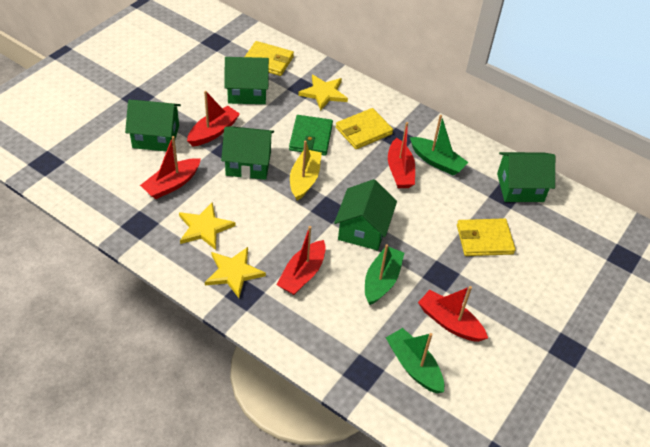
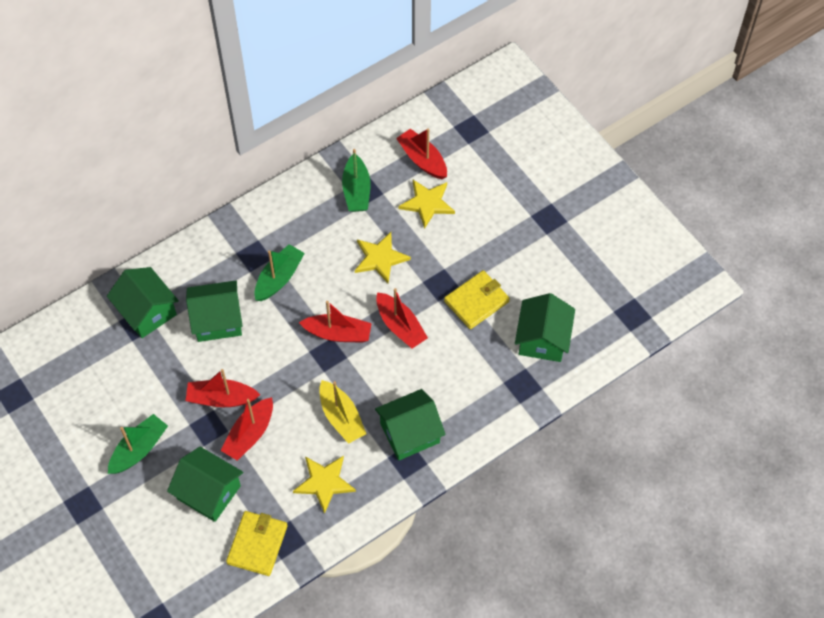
green wallet: 1 -> 0
yellow wallet: 3 -> 2

